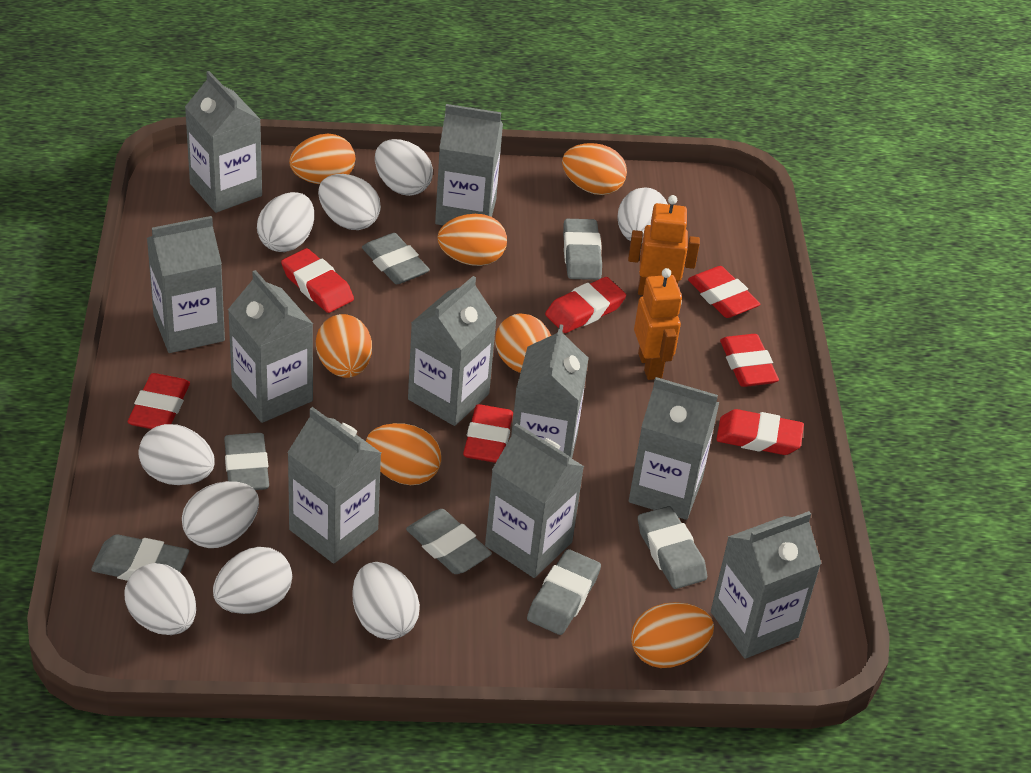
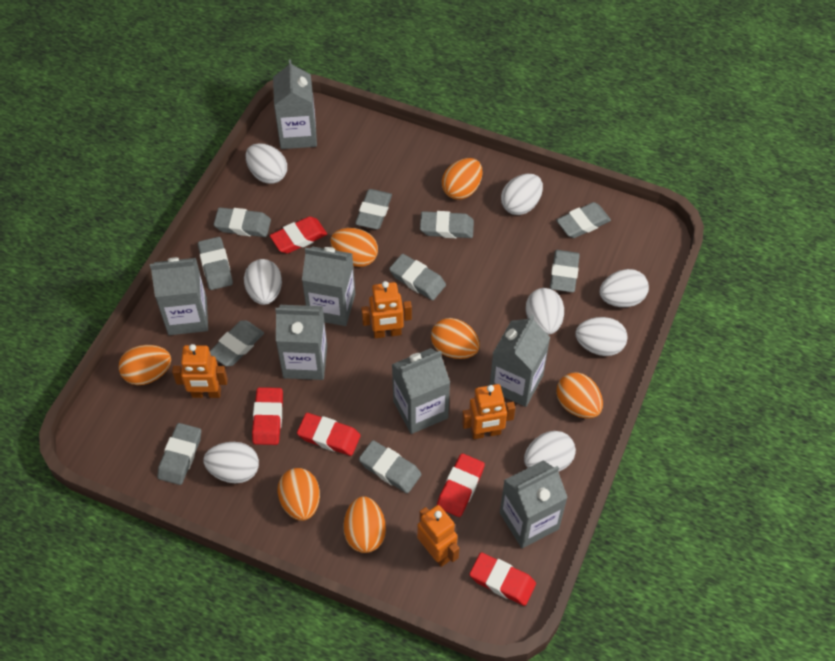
grey carton: 10 -> 7
grey eraser: 7 -> 10
orange robot: 2 -> 4
red eraser: 7 -> 5
white egg: 9 -> 8

